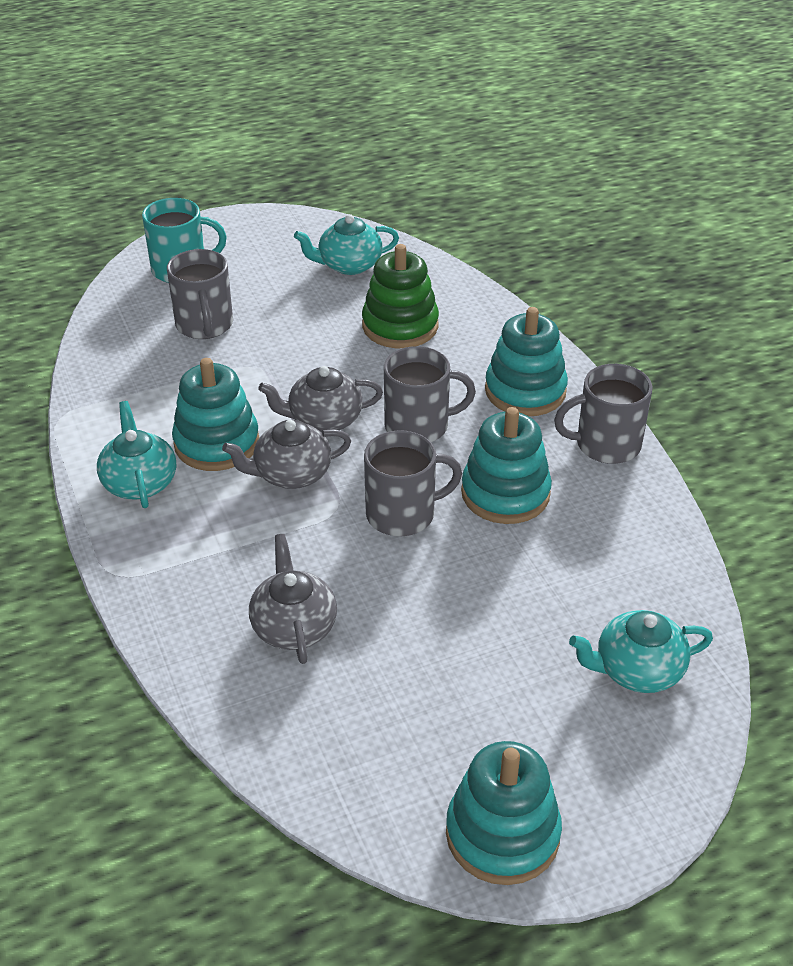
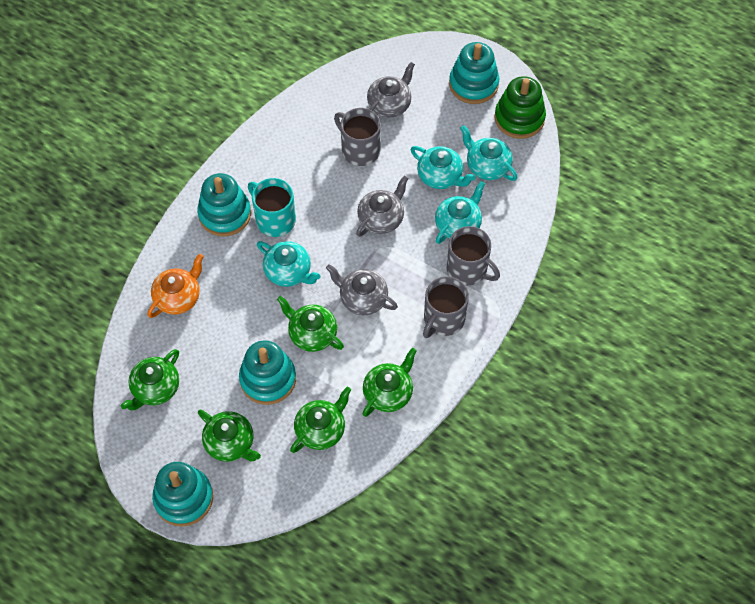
green teapot: 0 -> 5
grey mug: 4 -> 3
orange teapot: 0 -> 1
turquoise teapot: 3 -> 4

